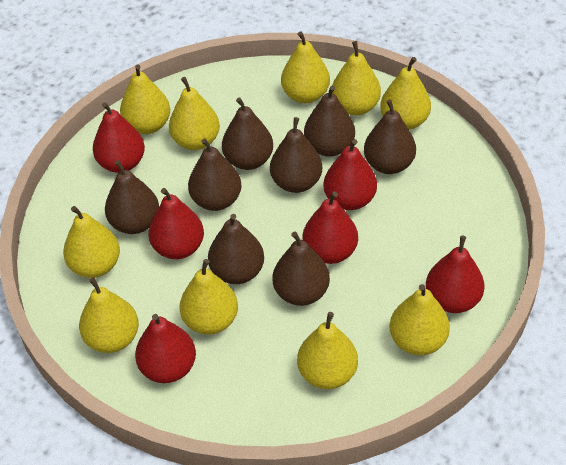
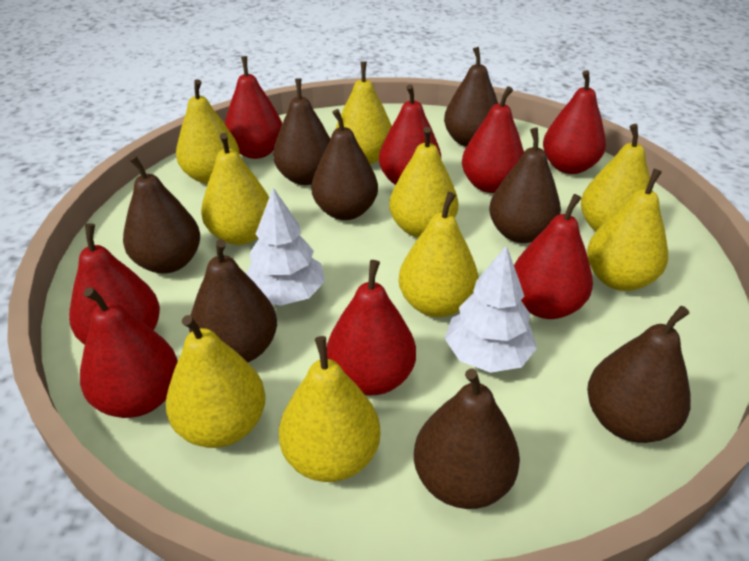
red pear: 6 -> 8
white tree: 0 -> 2
yellow pear: 10 -> 9

